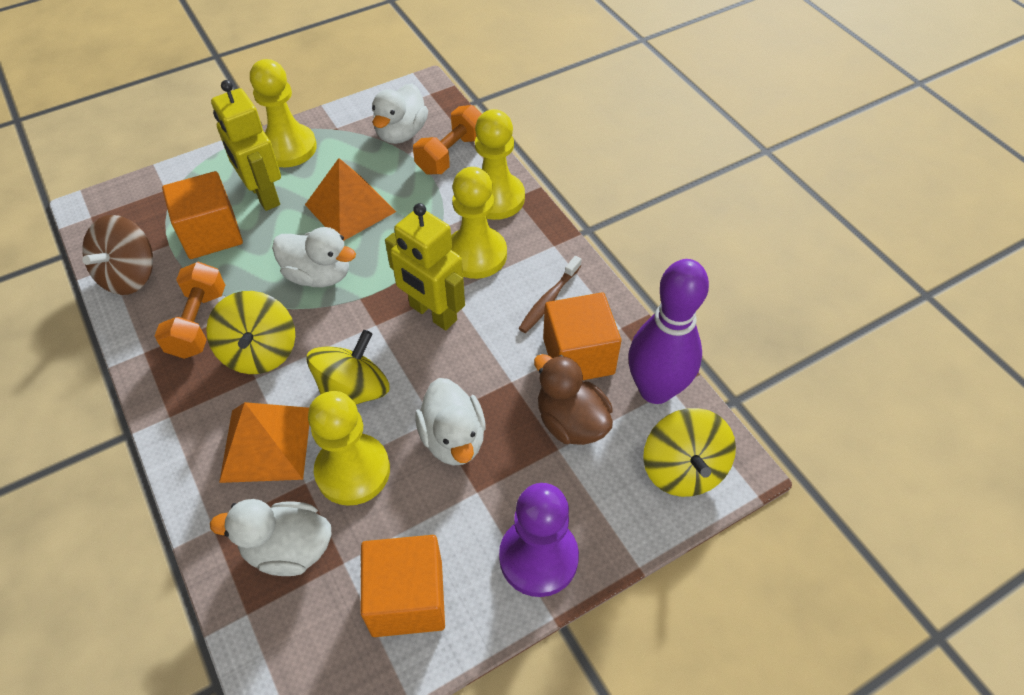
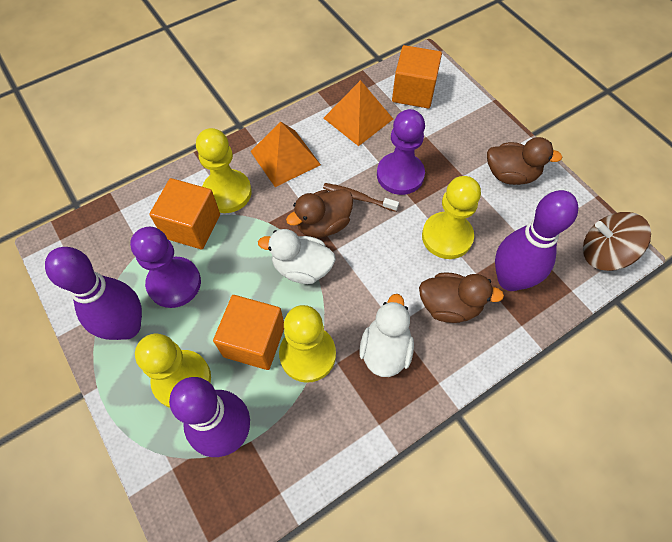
brown duck: 1 -> 3
orange dumbbell: 2 -> 0
purple bowling pin: 1 -> 3
purple pawn: 1 -> 2
white duck: 4 -> 2
yellow robot: 2 -> 0
yellow spinning top: 3 -> 0

